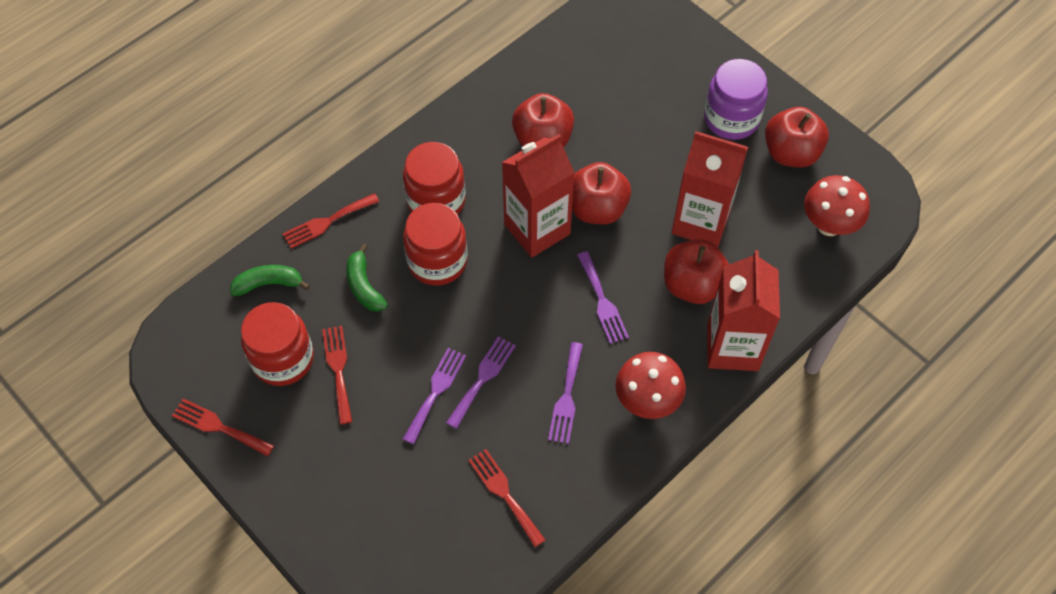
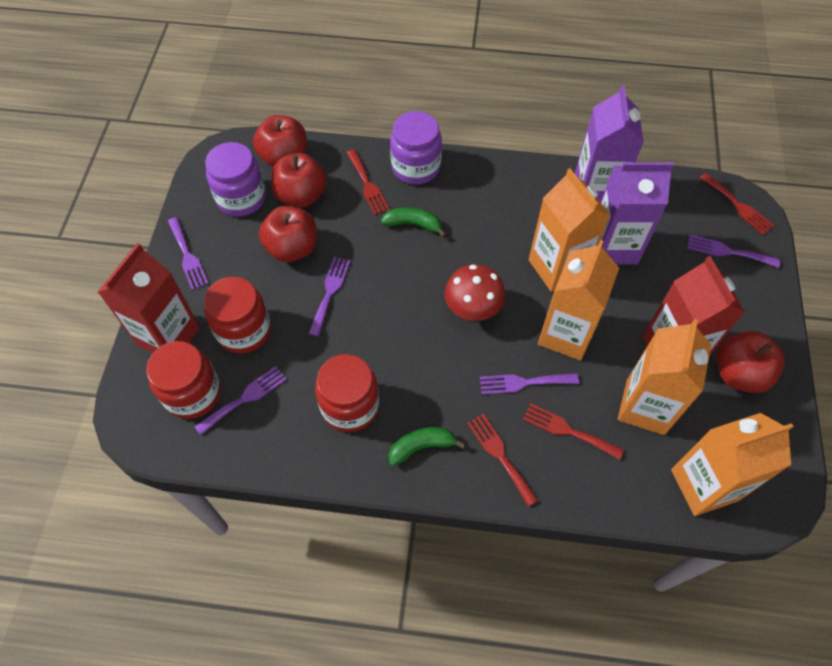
orange carton: 0 -> 4
purple carton: 0 -> 2
purple fork: 4 -> 5
purple jar: 1 -> 2
red carton: 3 -> 2
red mushroom: 2 -> 1

